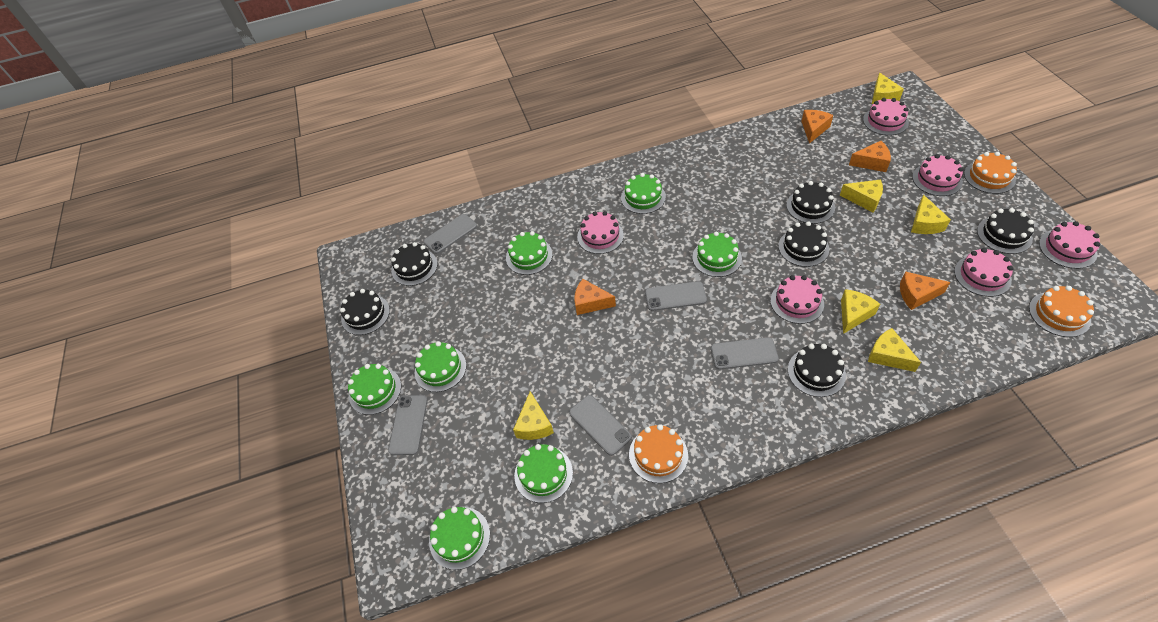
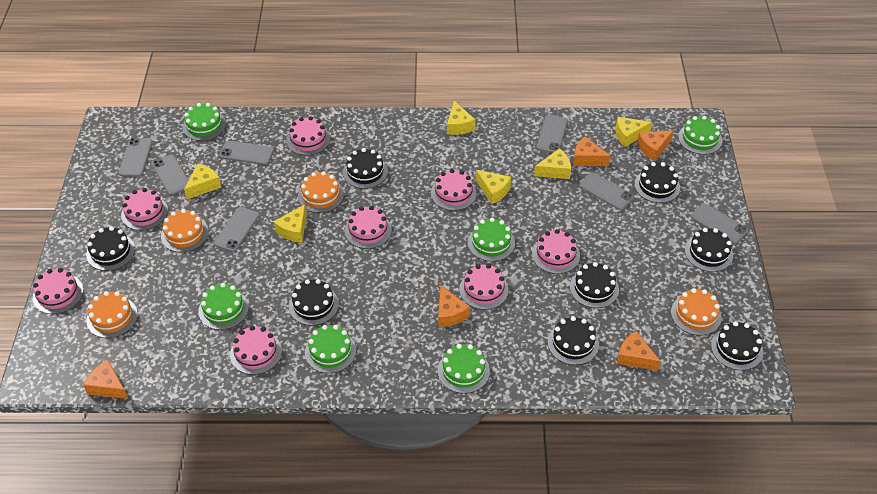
black cake: 6 -> 8
green cake: 7 -> 6
grey phone: 5 -> 7
orange cake: 3 -> 4
orange cheese: 4 -> 5
pink cake: 6 -> 8

